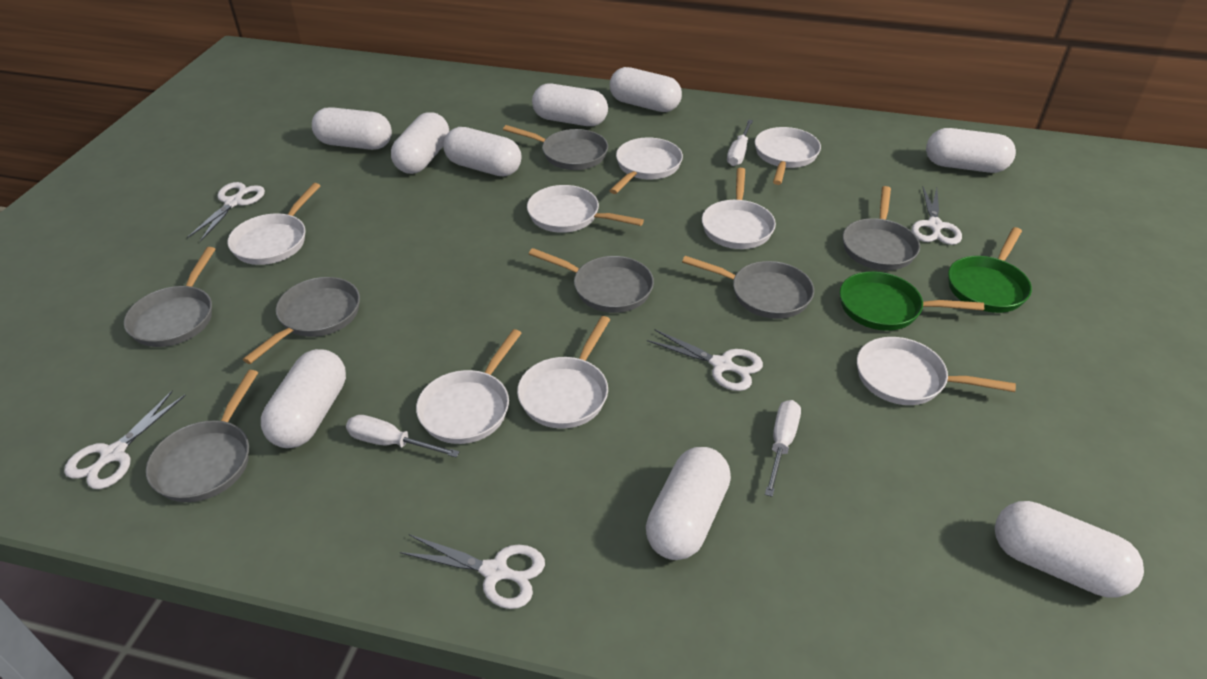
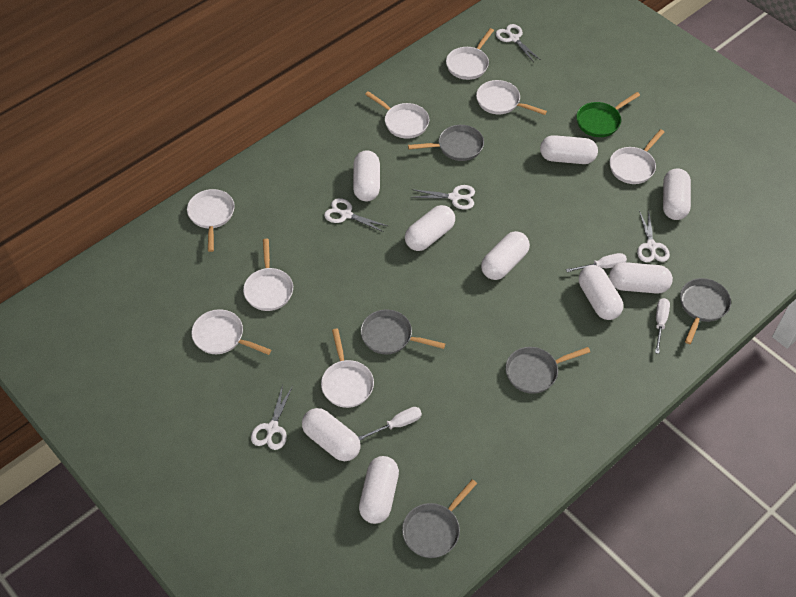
green pan: 2 -> 1
grey pan: 7 -> 5

